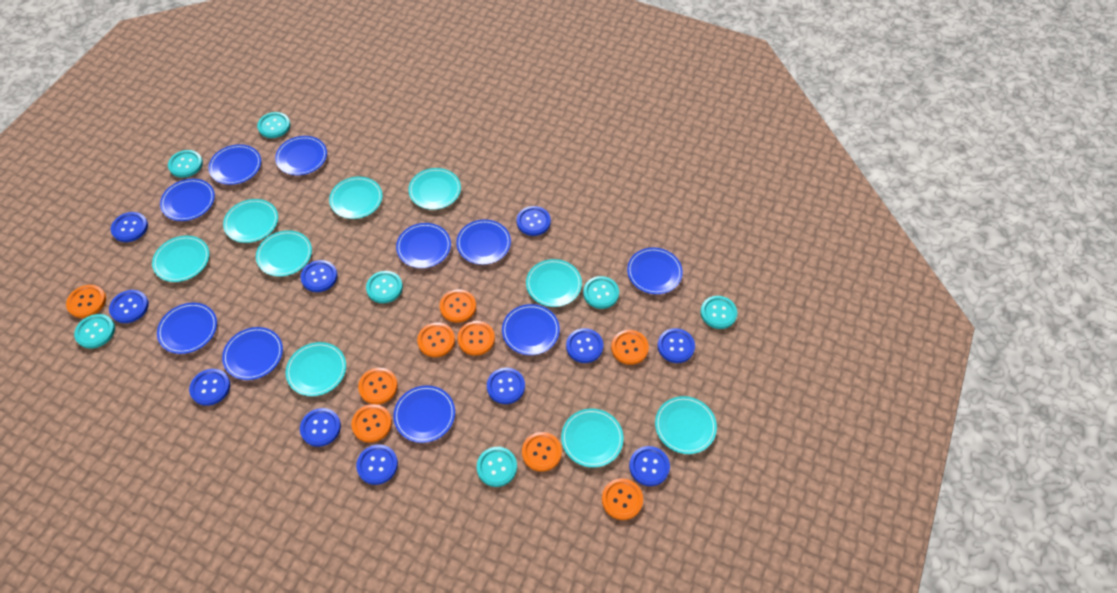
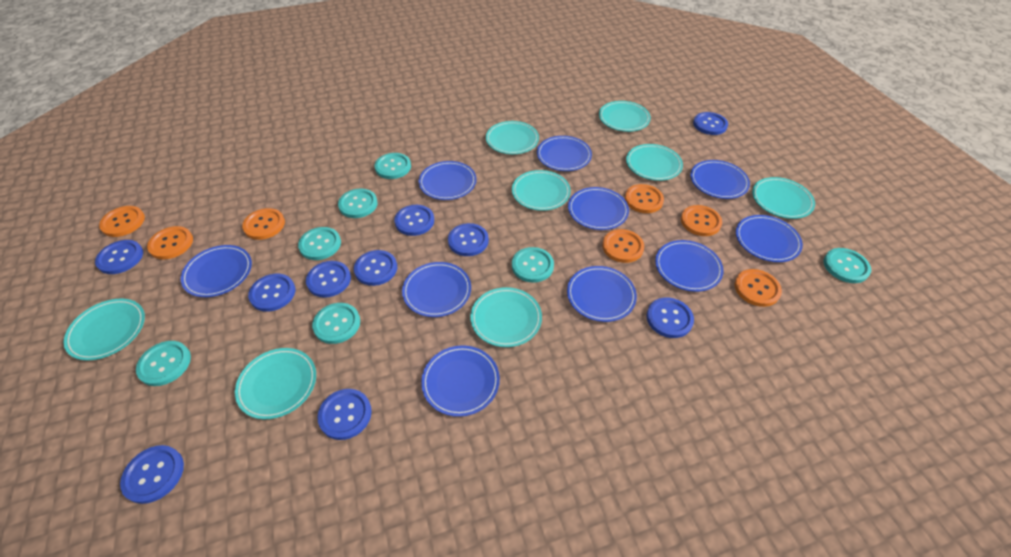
blue button: 11 -> 10
orange button: 9 -> 7
turquoise plate: 9 -> 8

